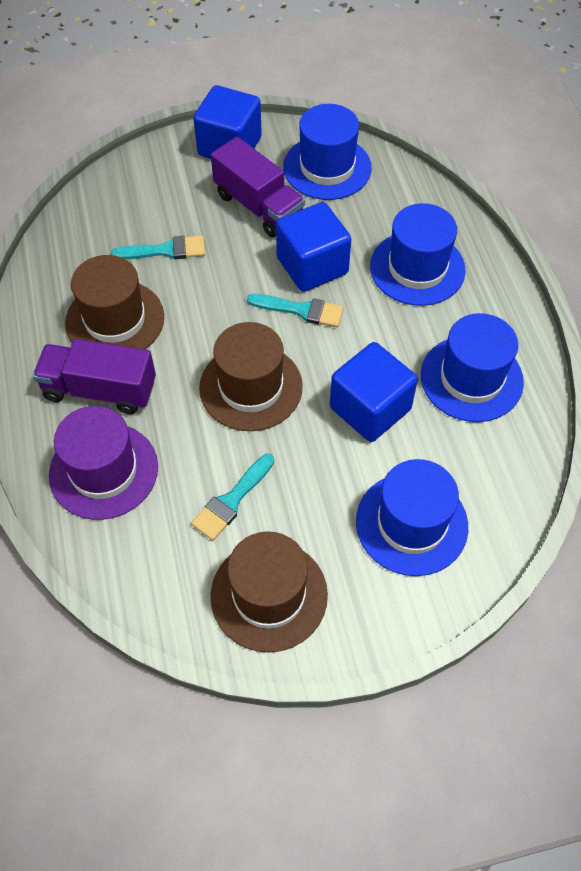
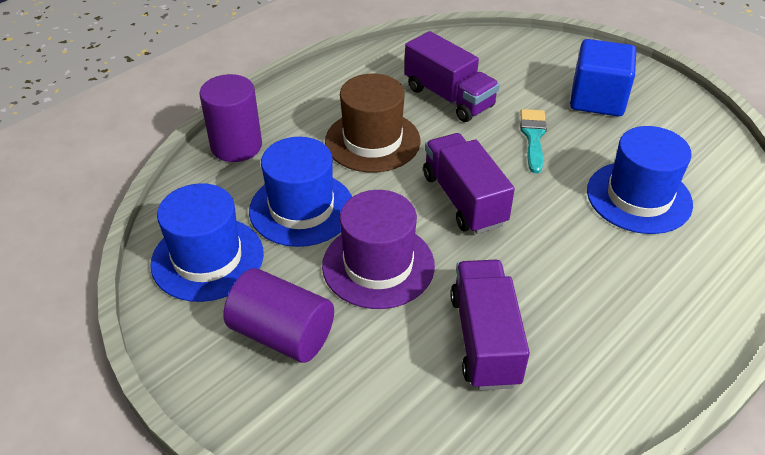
blue cube: 3 -> 1
blue hat: 4 -> 3
brown hat: 3 -> 1
purple cylinder: 0 -> 2
purple truck: 2 -> 3
turquoise brush: 3 -> 1

